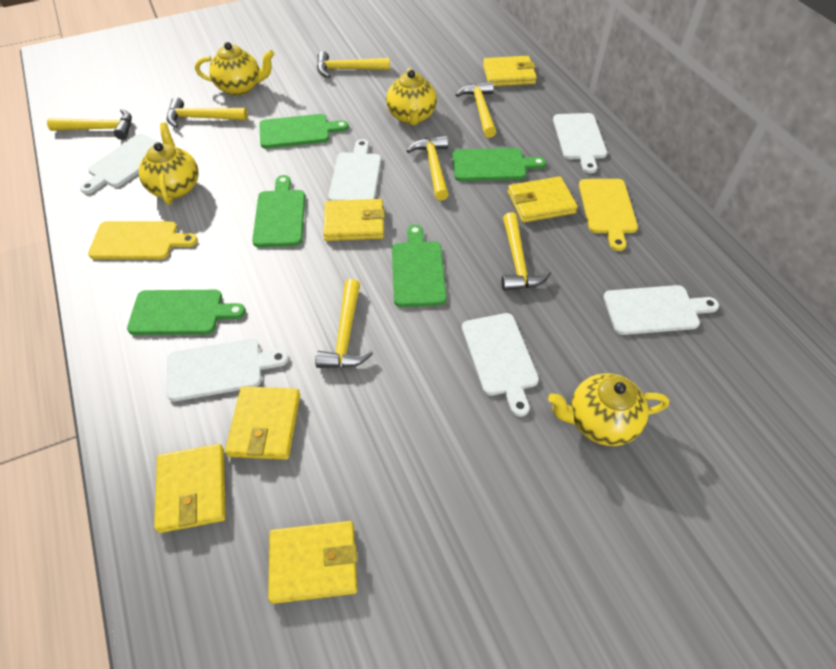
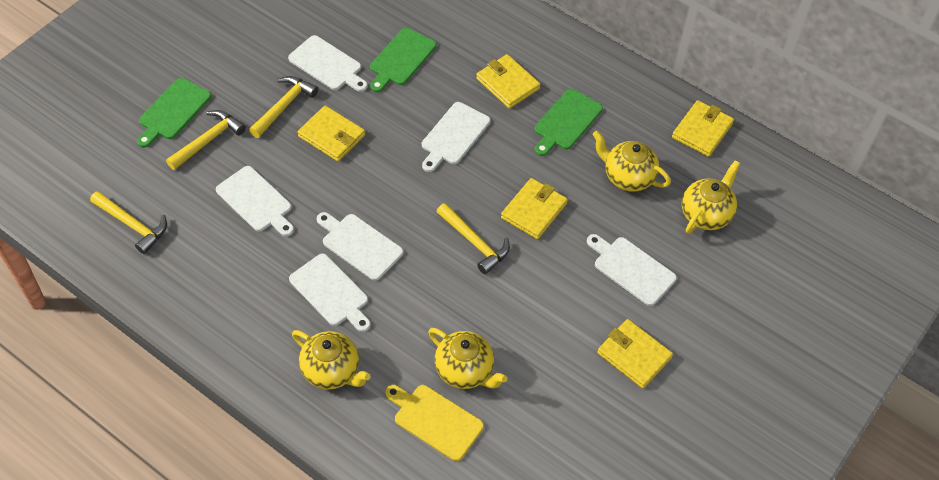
green cutting board: 5 -> 3
yellow cutting board: 2 -> 1
yellow hammer: 7 -> 4
yellow wallet: 6 -> 5

